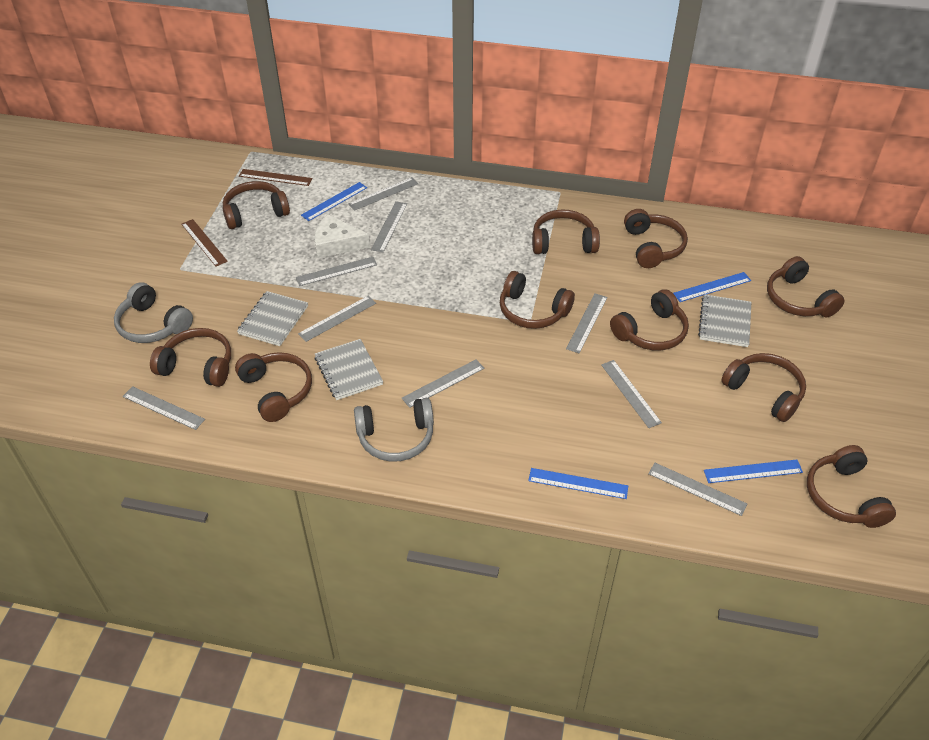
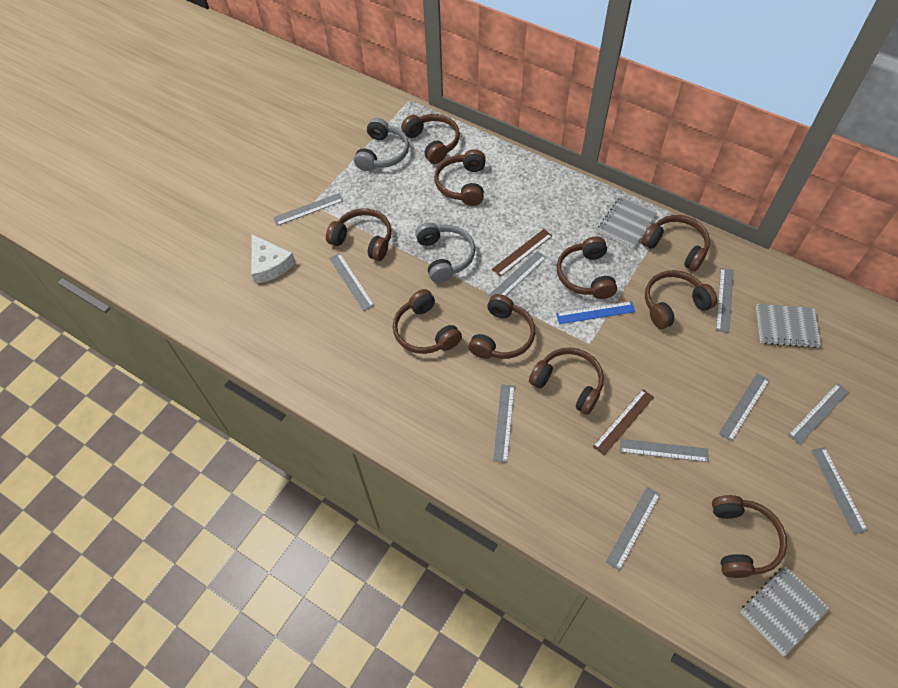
blue ruler: 4 -> 1
grey ruler: 9 -> 10

